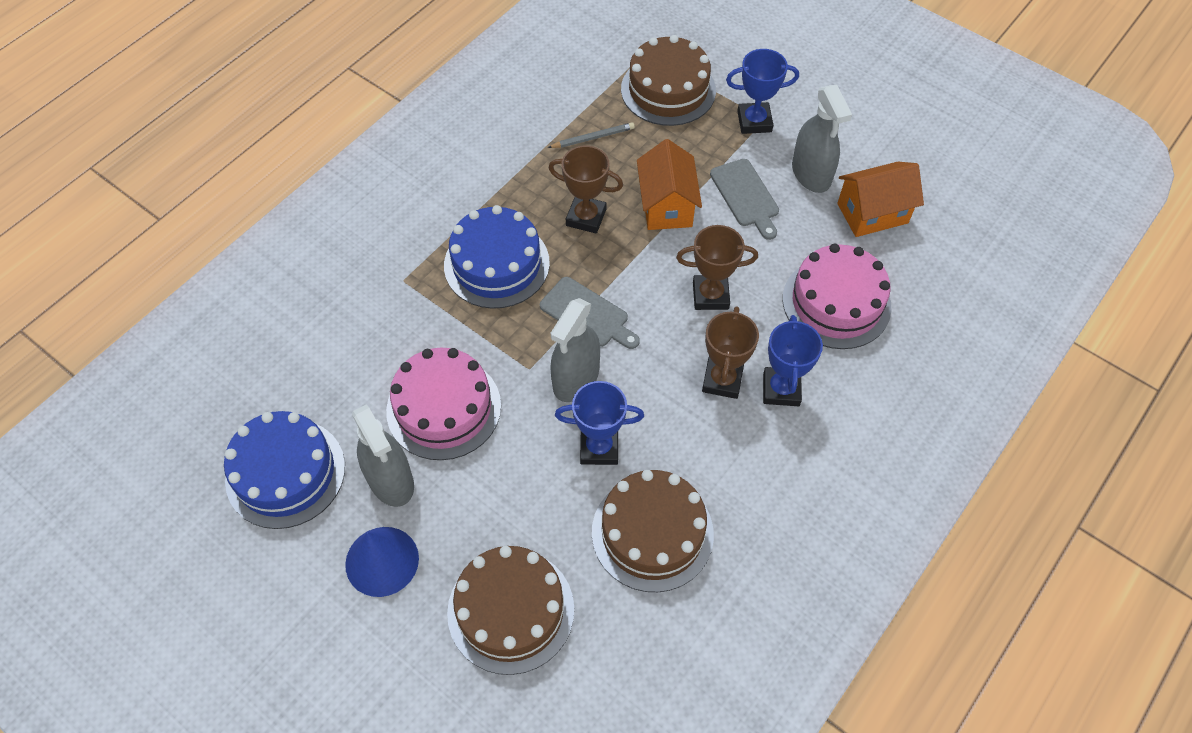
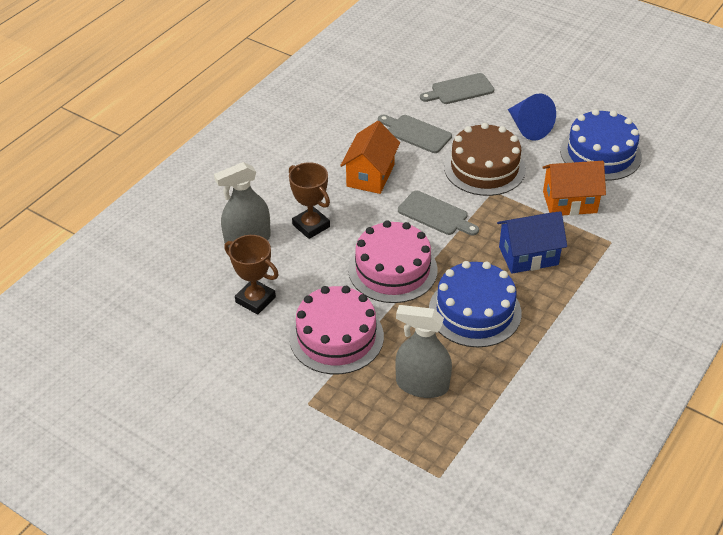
blue house: 0 -> 1
blue trophy: 3 -> 0
brown cake: 3 -> 1
brown trophy: 3 -> 2
grey cutting board: 2 -> 3
grey pencil: 1 -> 0
grey spray bottle: 3 -> 2

